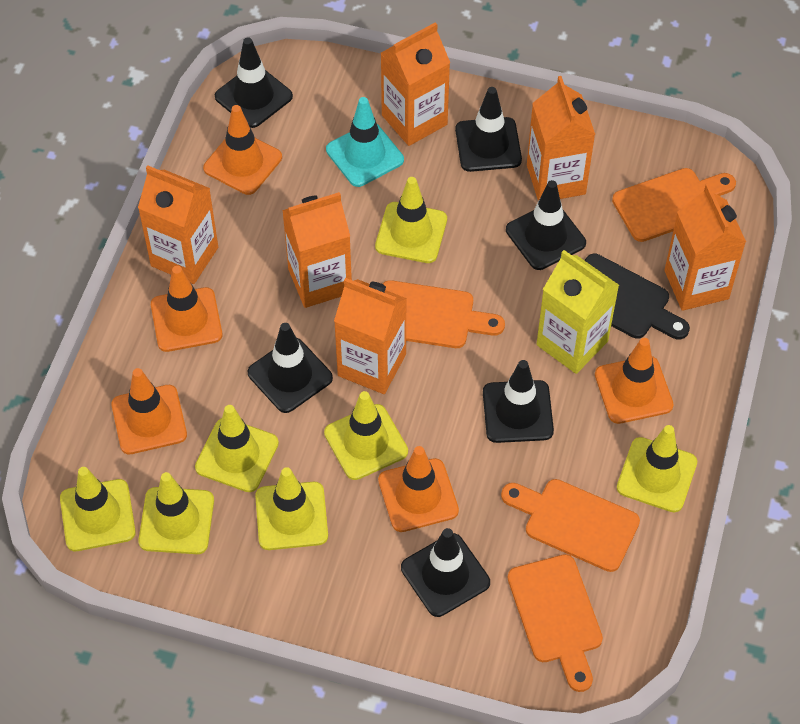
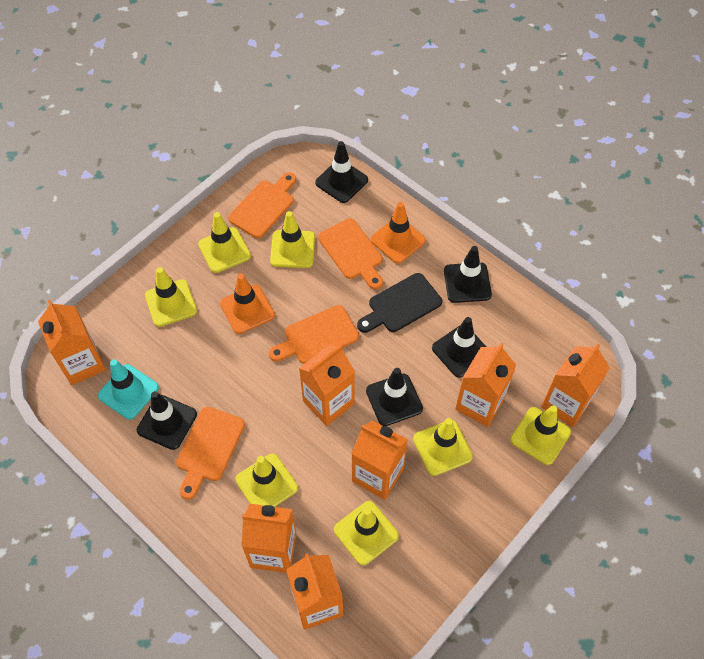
black traffic cone: 6 -> 5
orange carton: 6 -> 7
orange traffic cone: 5 -> 2
yellow carton: 1 -> 0

